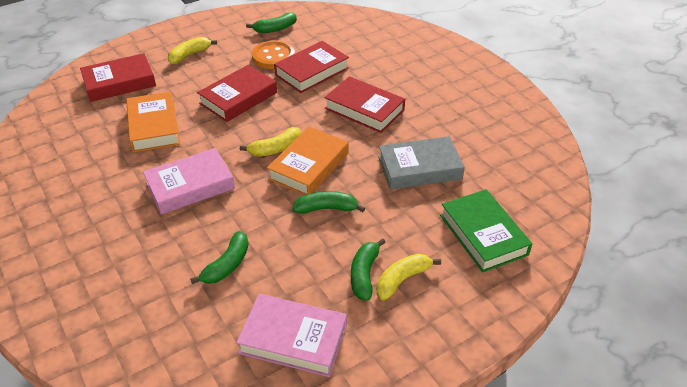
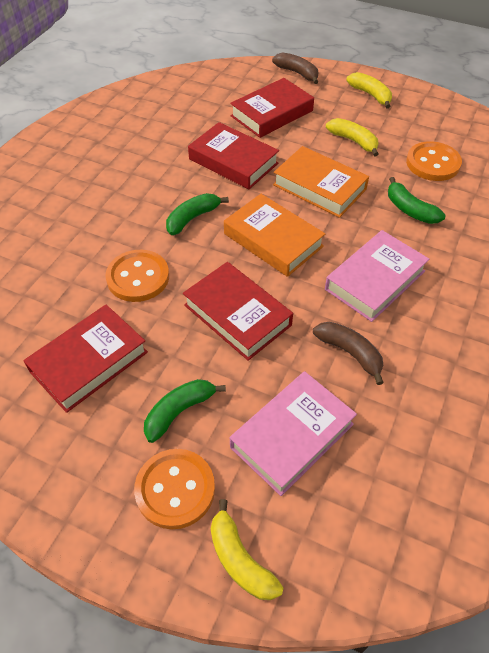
brown banana: 0 -> 2
green banana: 4 -> 3
green book: 1 -> 0
grey book: 1 -> 0
orange button: 1 -> 3

